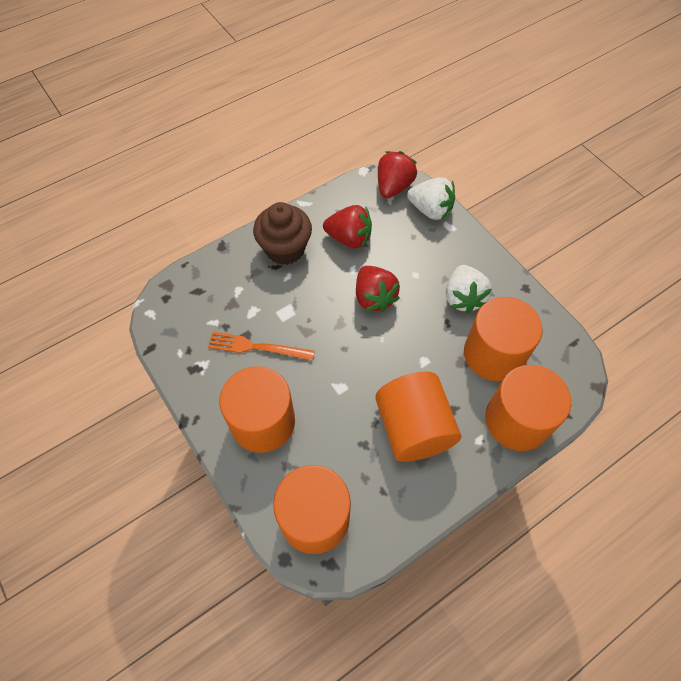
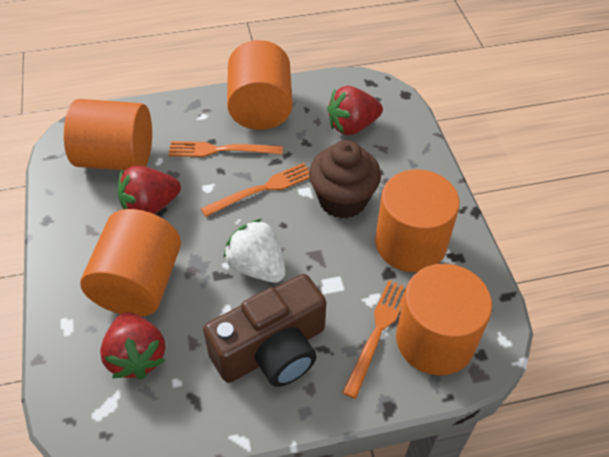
brown camera: 0 -> 1
orange fork: 1 -> 3
white strawberry: 2 -> 1

